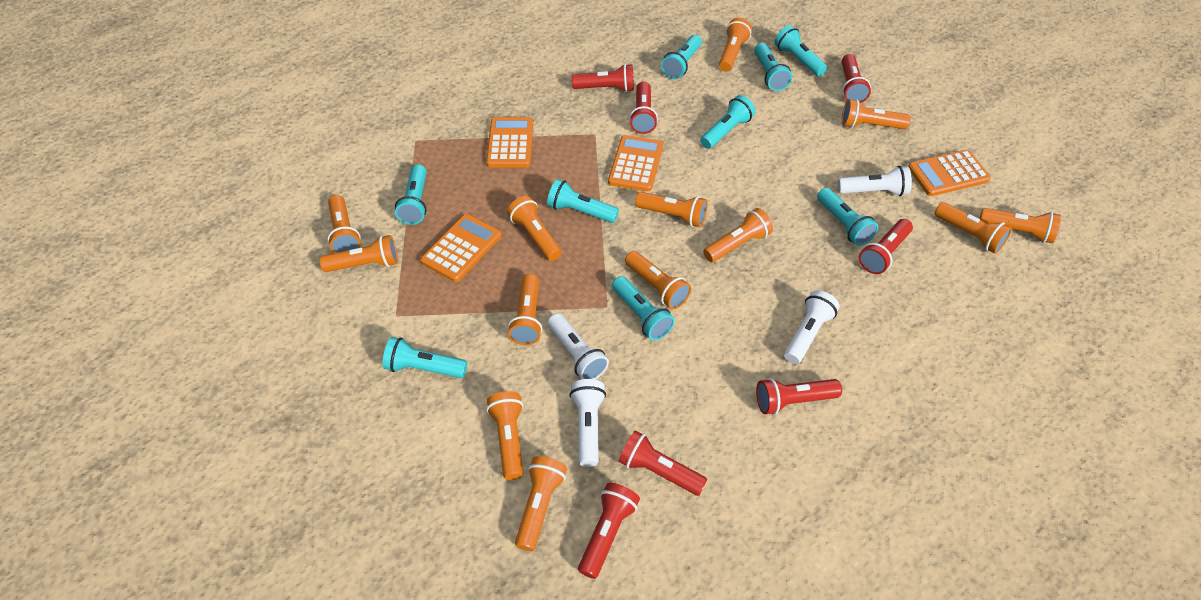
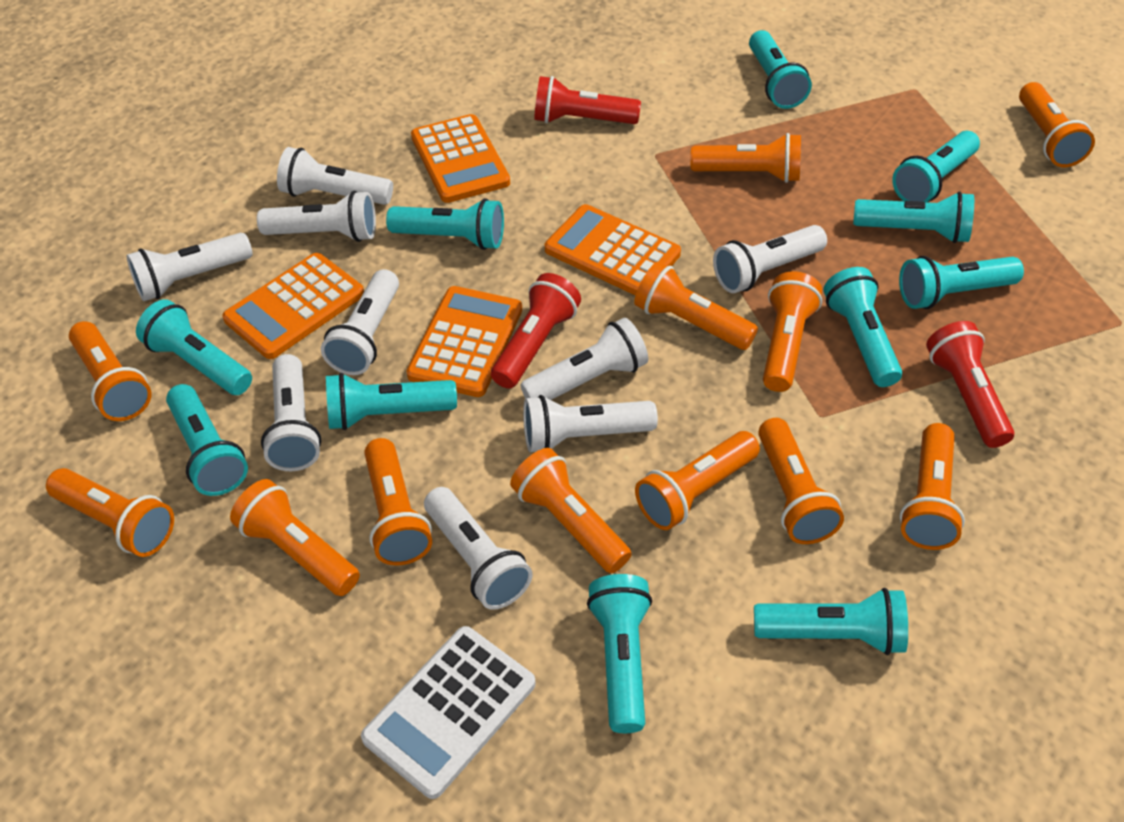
orange flashlight: 13 -> 12
red flashlight: 7 -> 3
turquoise flashlight: 9 -> 11
white calculator: 0 -> 1
white flashlight: 4 -> 9

